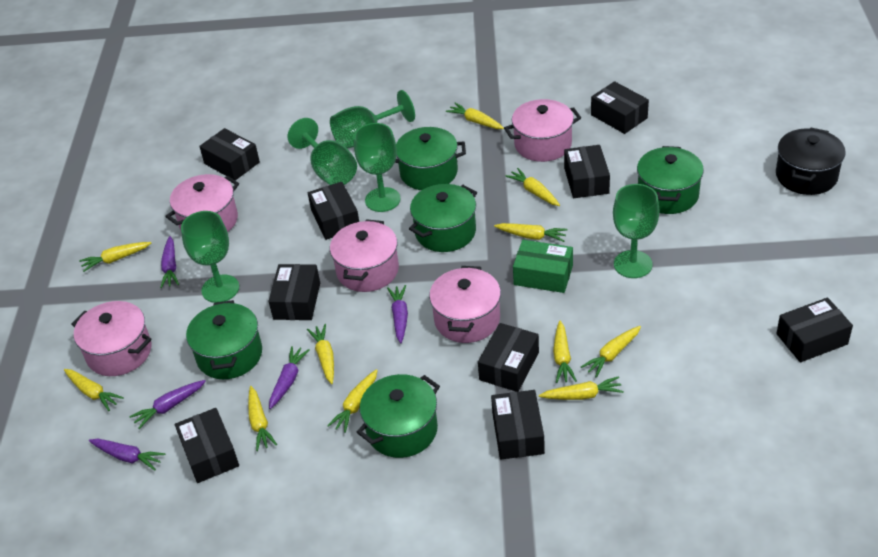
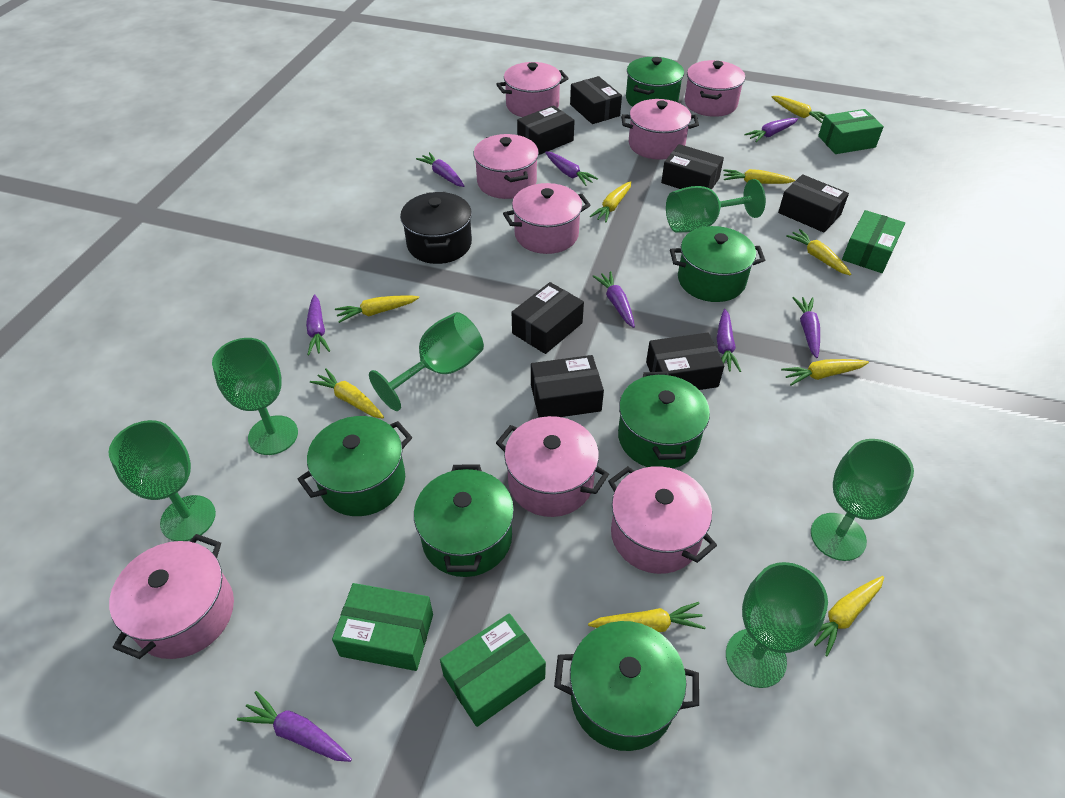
black box: 9 -> 7
green box: 1 -> 4
green goblet: 5 -> 6
green pot: 5 -> 6
pink pot: 5 -> 8
purple carrot: 5 -> 8
yellow carrot: 11 -> 9

